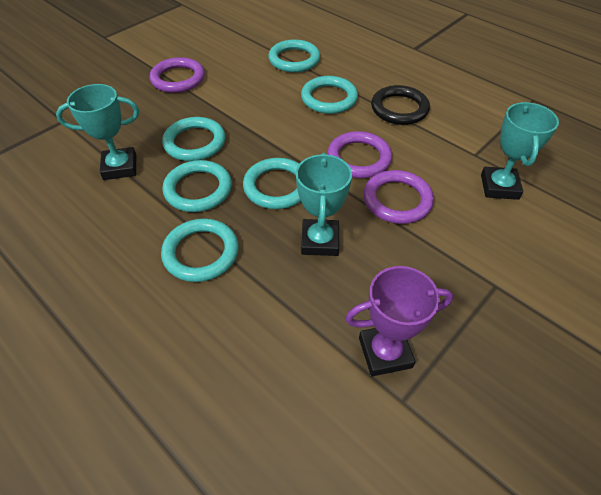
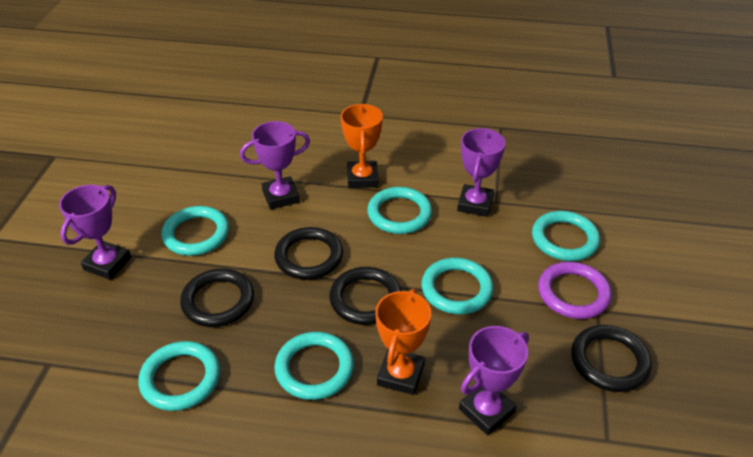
black ring: 1 -> 4
orange trophy: 0 -> 2
purple ring: 3 -> 1
purple trophy: 1 -> 4
turquoise trophy: 3 -> 0

